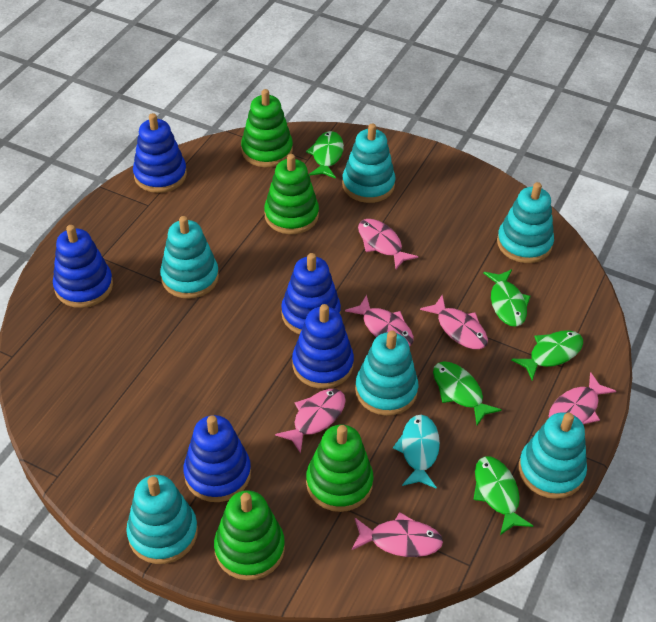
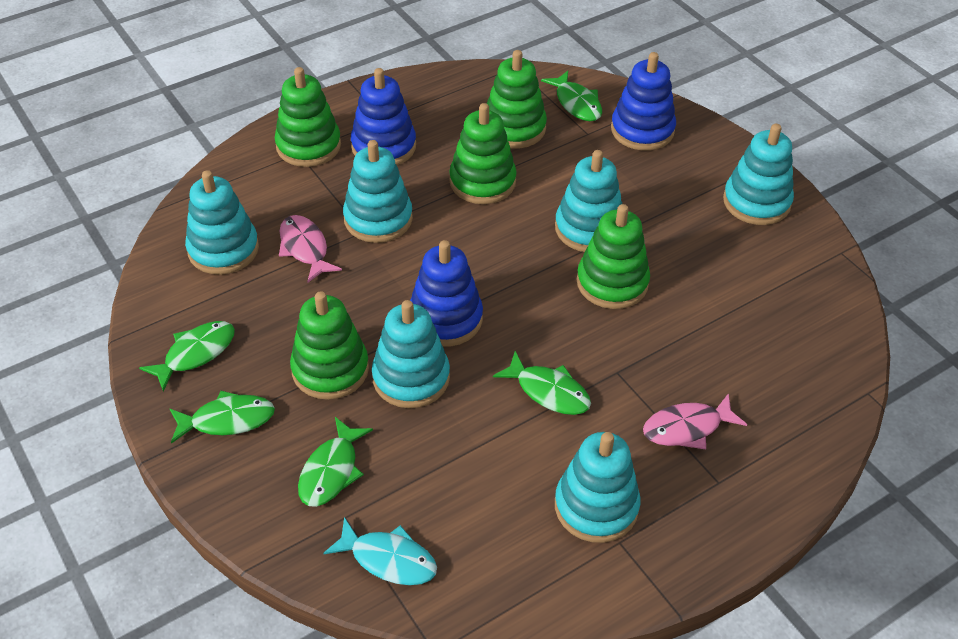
blue stacking toy: 5 -> 3
green stacking toy: 4 -> 5
pink fish: 6 -> 2

